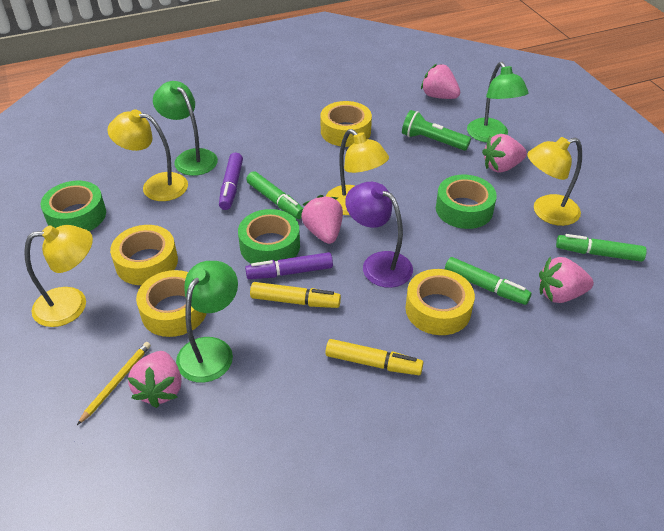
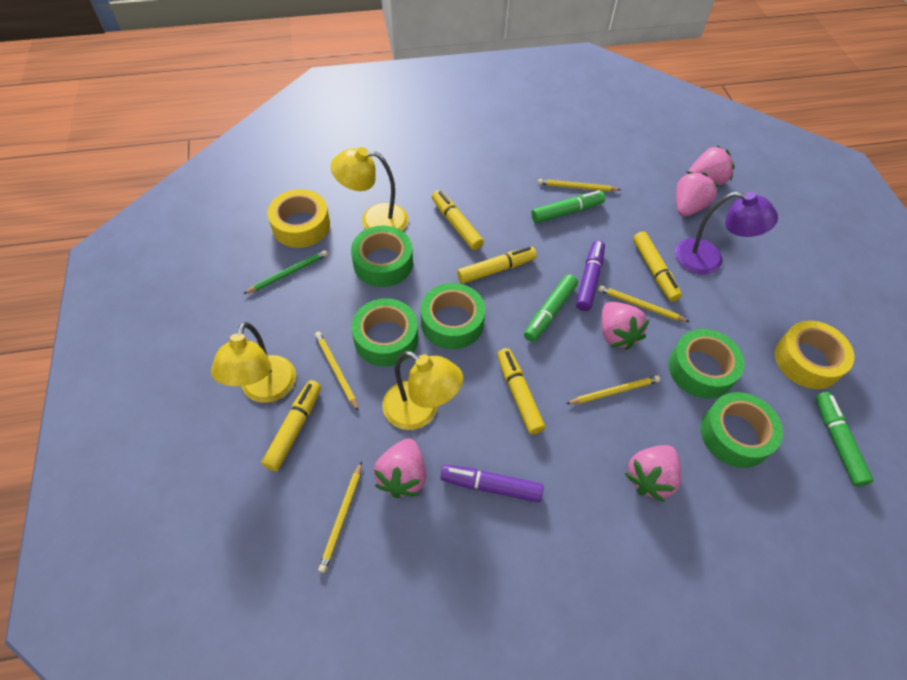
green flashlight: 1 -> 0
green lamp: 3 -> 0
green pencil: 0 -> 1
green tape: 3 -> 5
yellow lamp: 4 -> 3
yellow marker: 2 -> 5
yellow pencil: 1 -> 5
yellow tape: 4 -> 2

